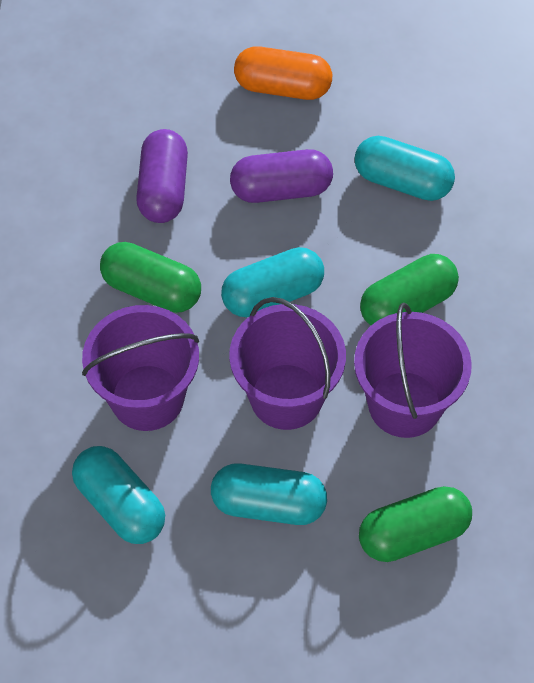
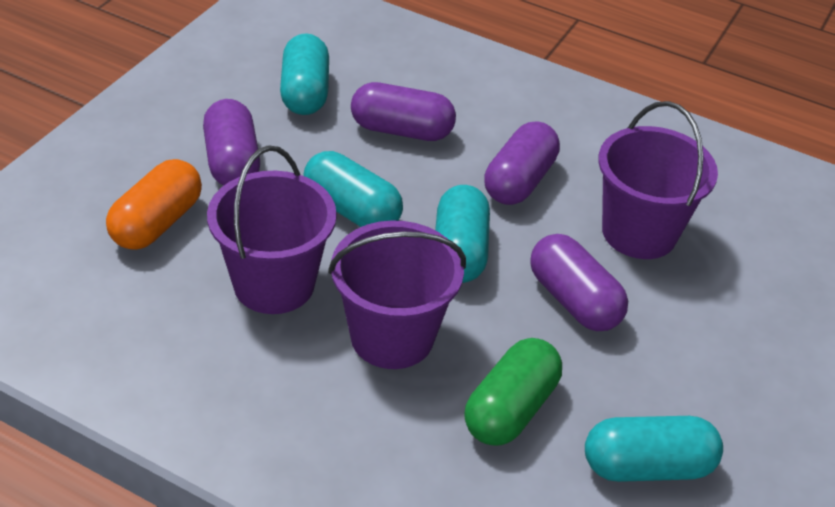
green capsule: 3 -> 1
purple capsule: 2 -> 4

